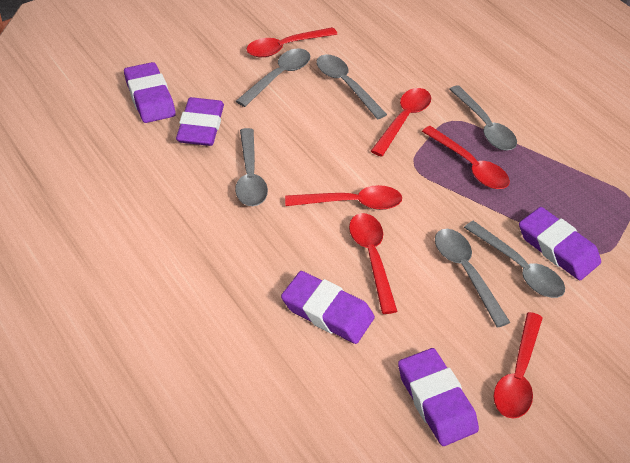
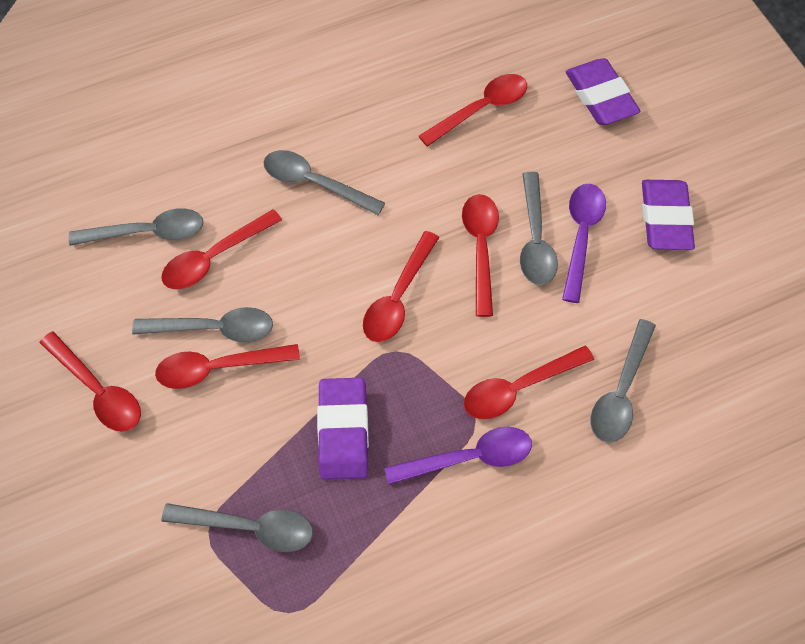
purple eraser: 5 -> 3
purple spoon: 0 -> 2
red spoon: 6 -> 7

